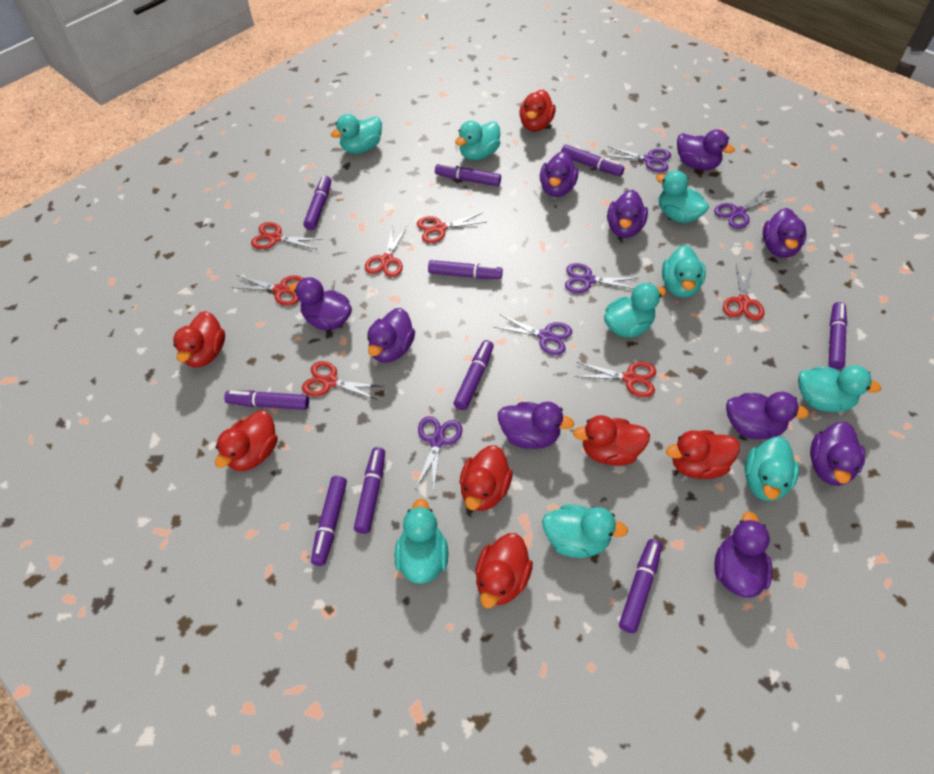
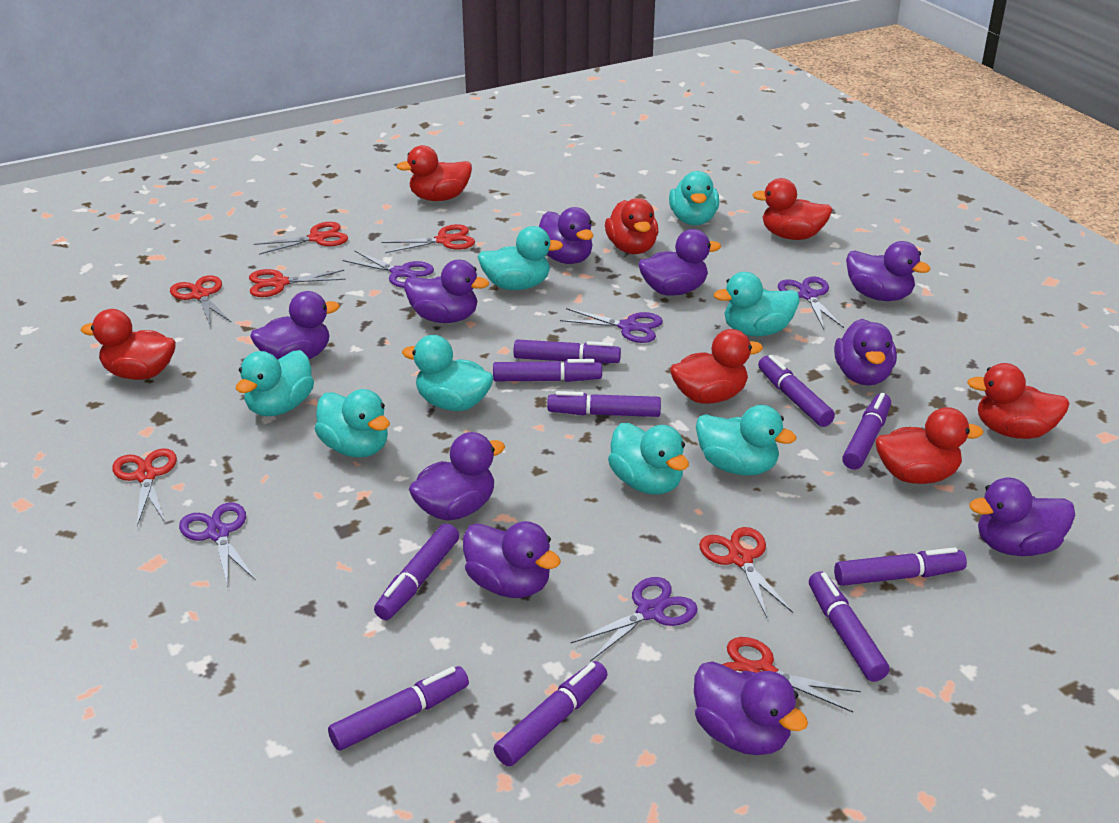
turquoise duck: 9 -> 8

